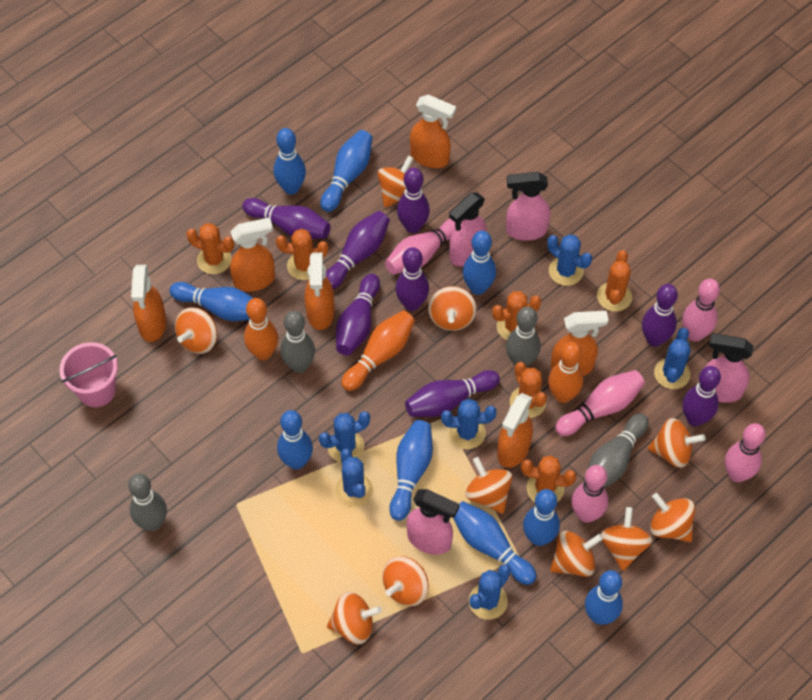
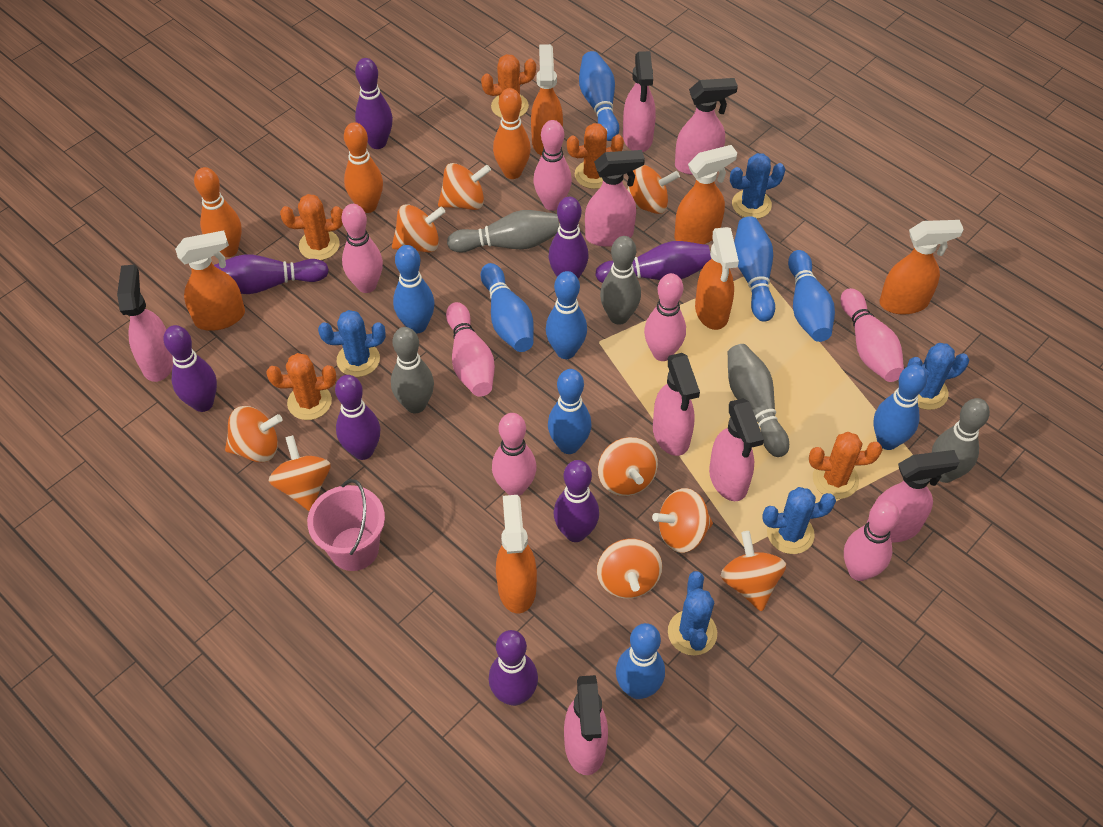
blue cactus: 6 -> 5
grey bowling pin: 4 -> 5
orange cactus: 6 -> 5
orange spinning top: 10 -> 9
pink bowling pin: 5 -> 7
pink spray bottle: 4 -> 8

